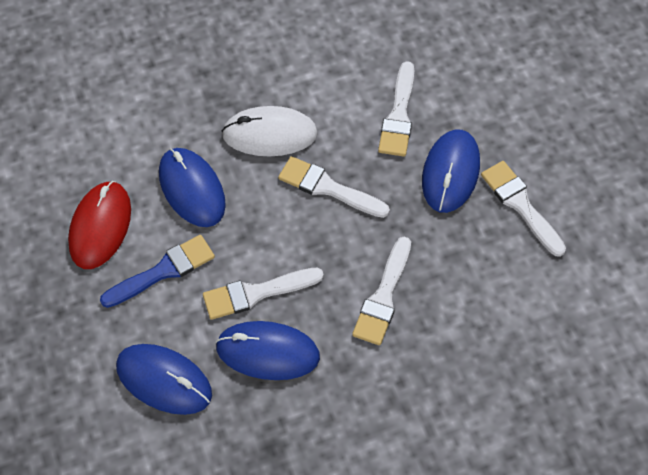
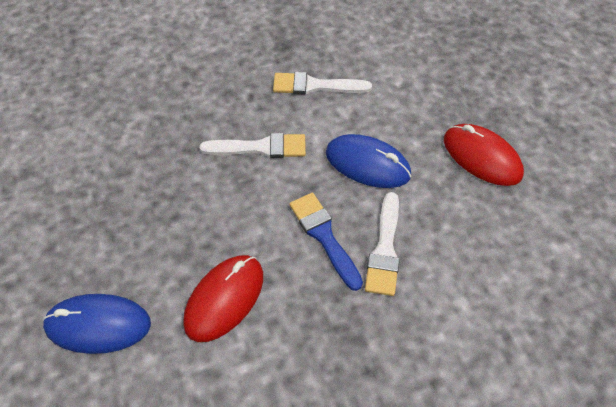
blue mouse: 4 -> 2
red mouse: 1 -> 2
white brush: 5 -> 3
white mouse: 1 -> 0

